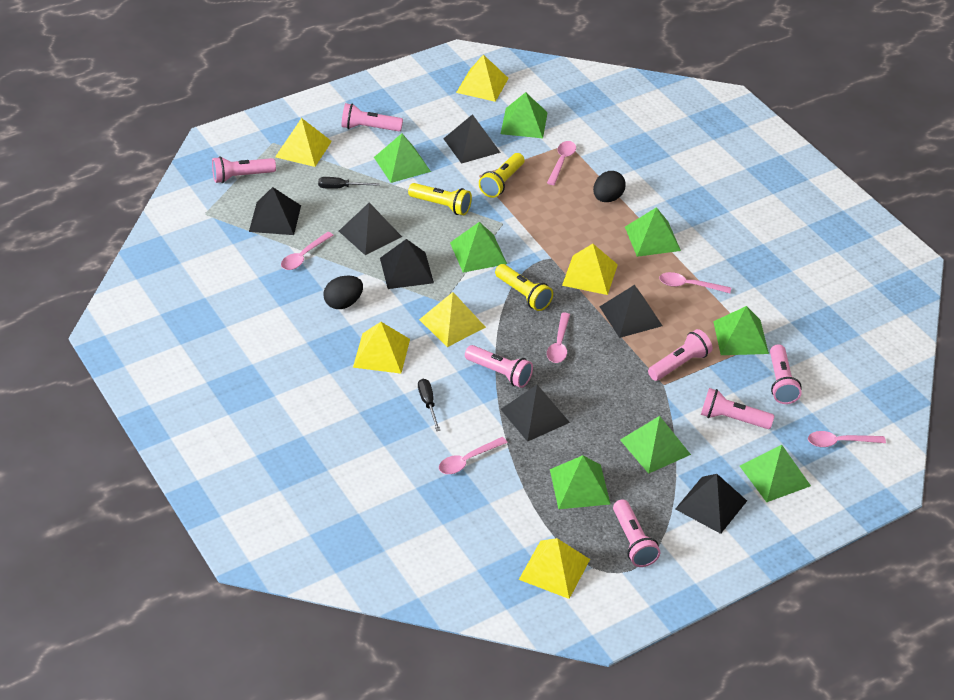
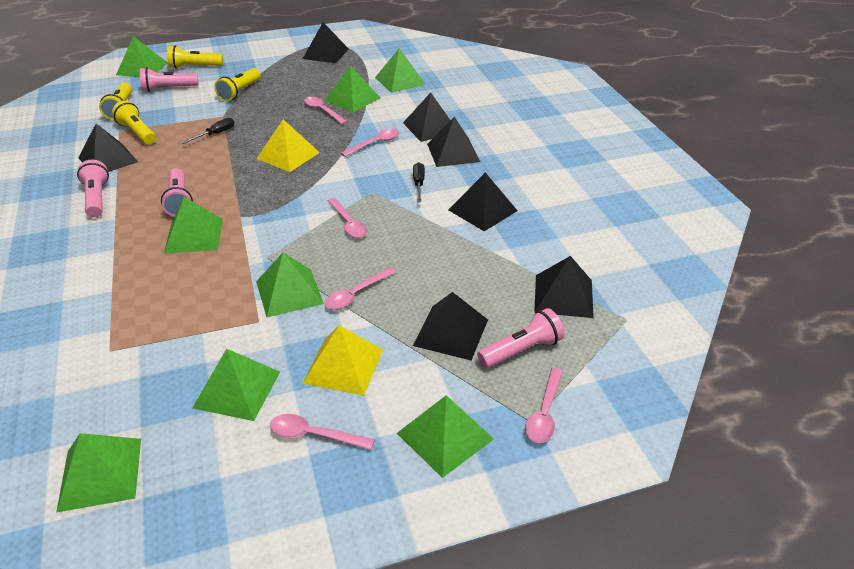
black egg: 2 -> 0
pink flashlight: 7 -> 4
yellow flashlight: 3 -> 4
yellow pyramid: 6 -> 2

